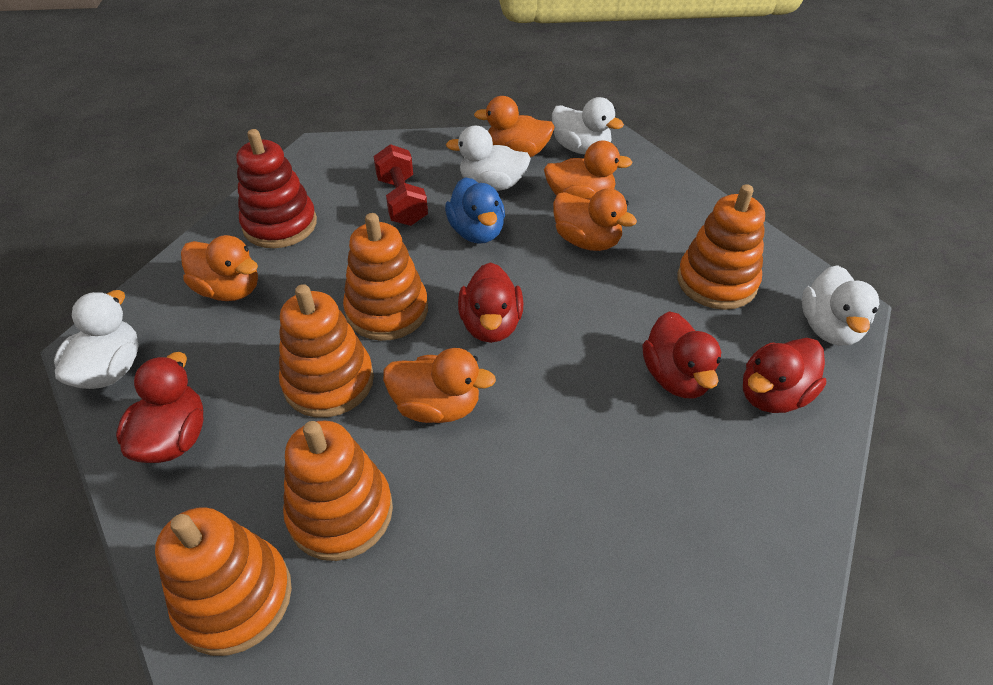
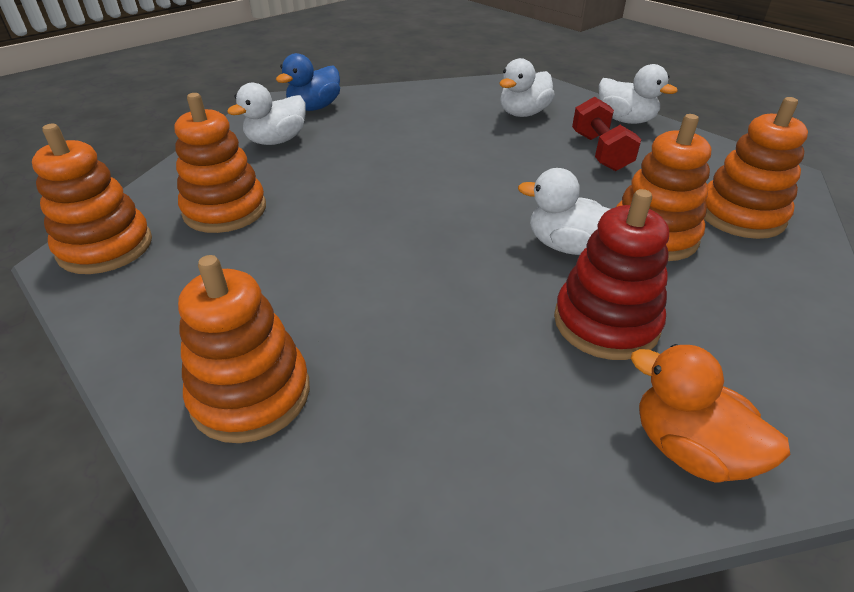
orange duck: 5 -> 1
red duck: 4 -> 0

